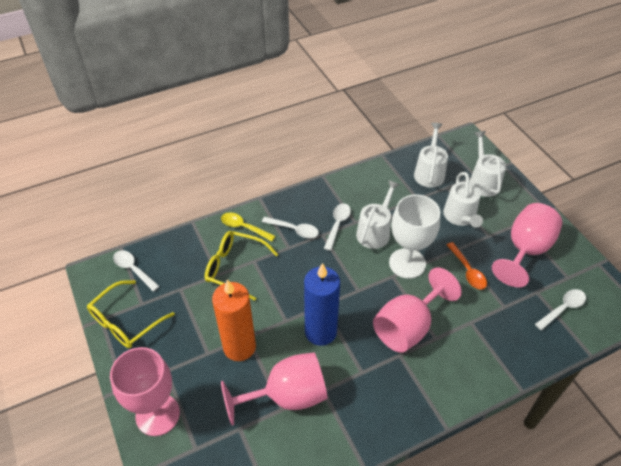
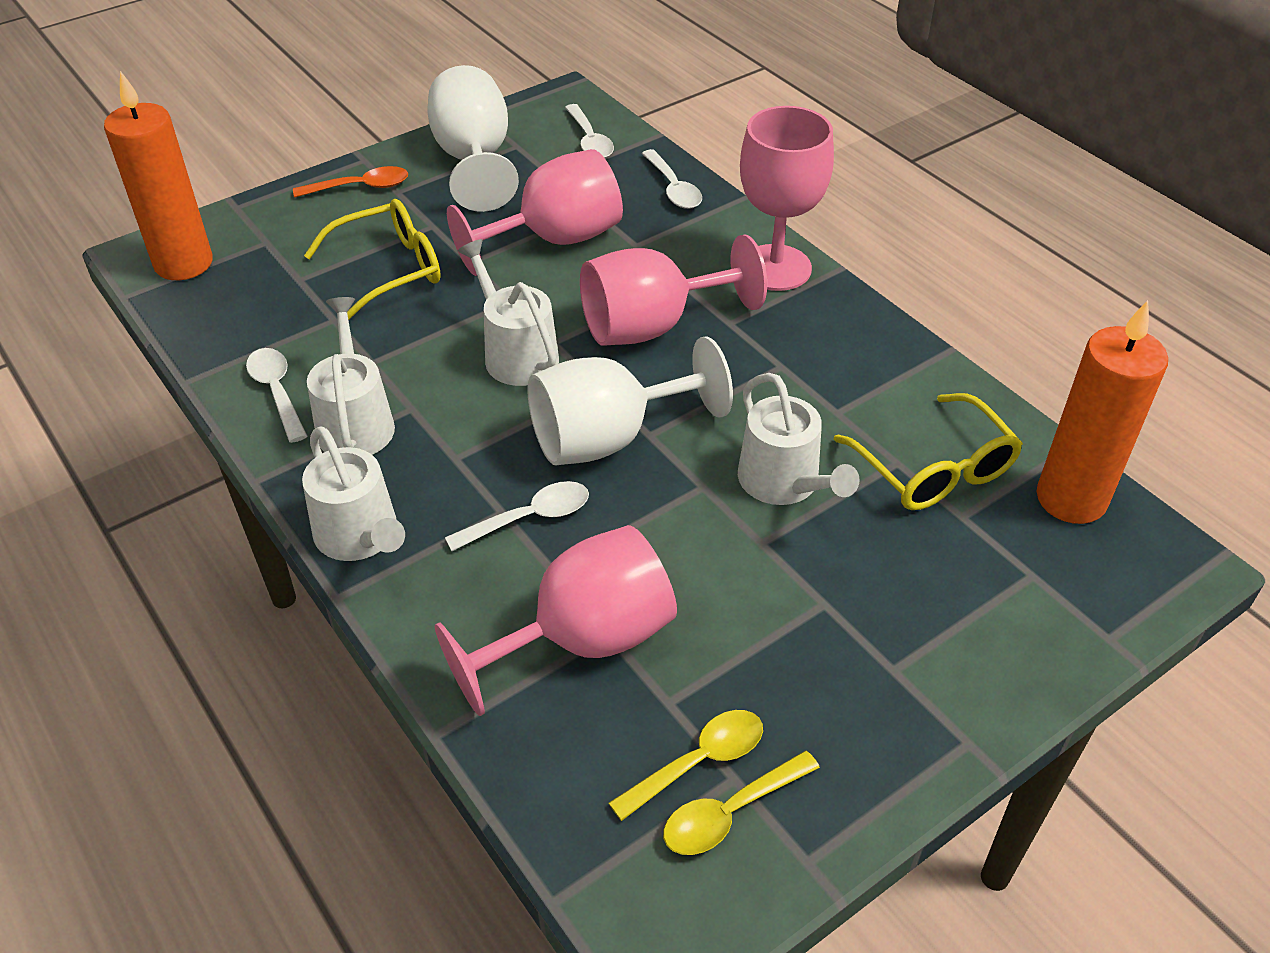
blue candle: 1 -> 0
orange candle: 1 -> 2
white goblet: 1 -> 2
yellow spoon: 1 -> 2

